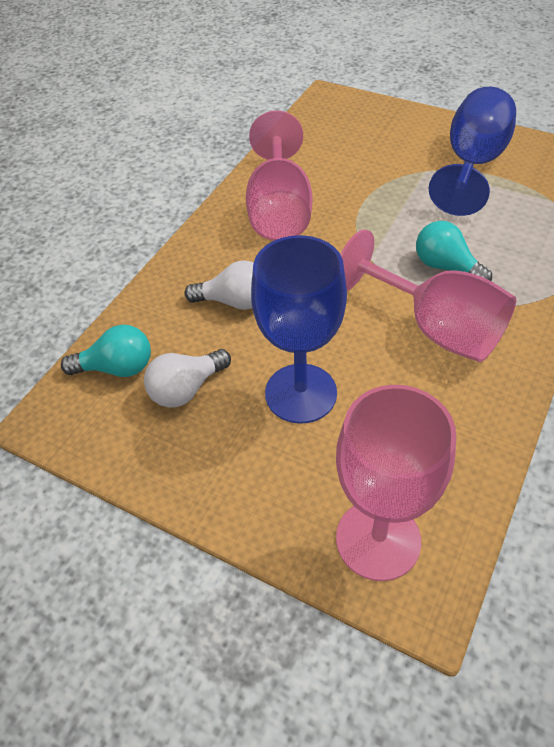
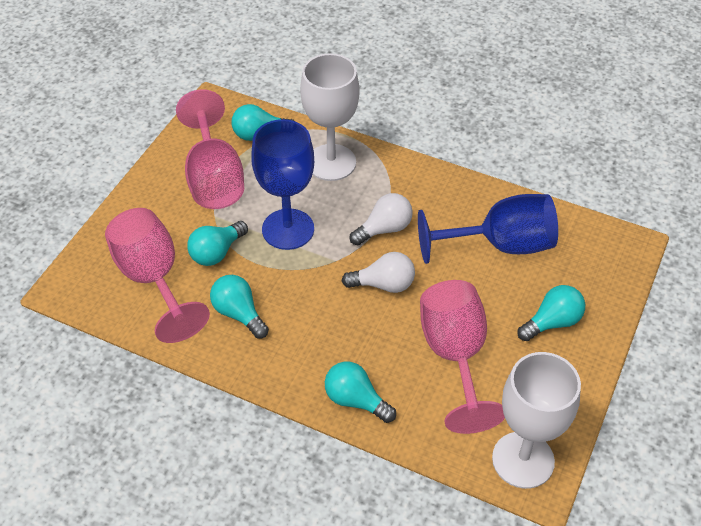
turquoise light bulb: 2 -> 5
white goblet: 0 -> 2

